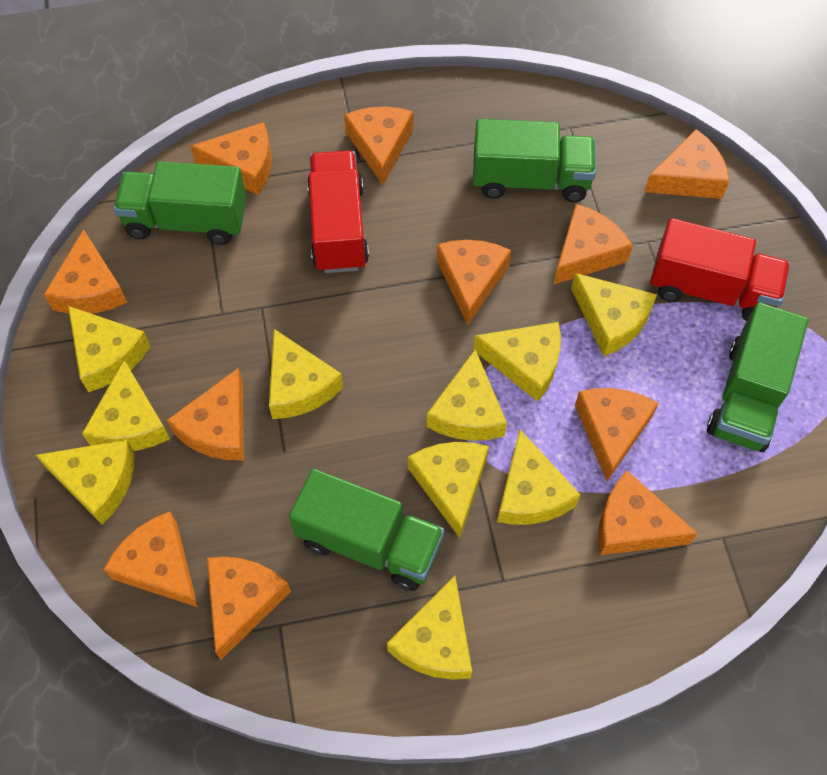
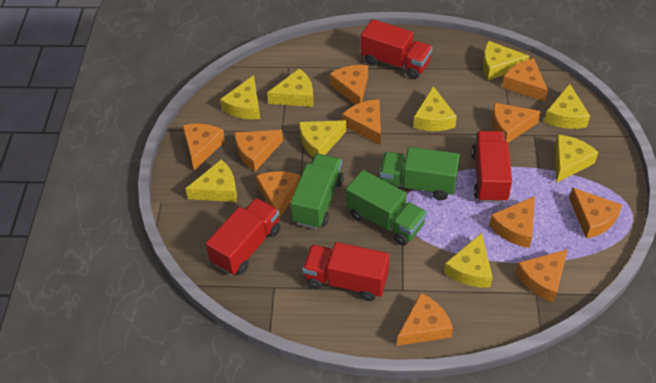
green truck: 4 -> 3
red truck: 2 -> 4
yellow cheese: 10 -> 9

